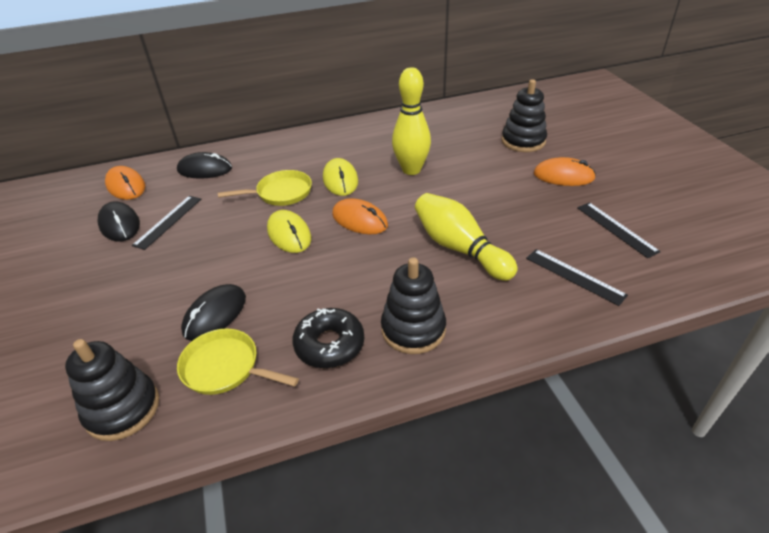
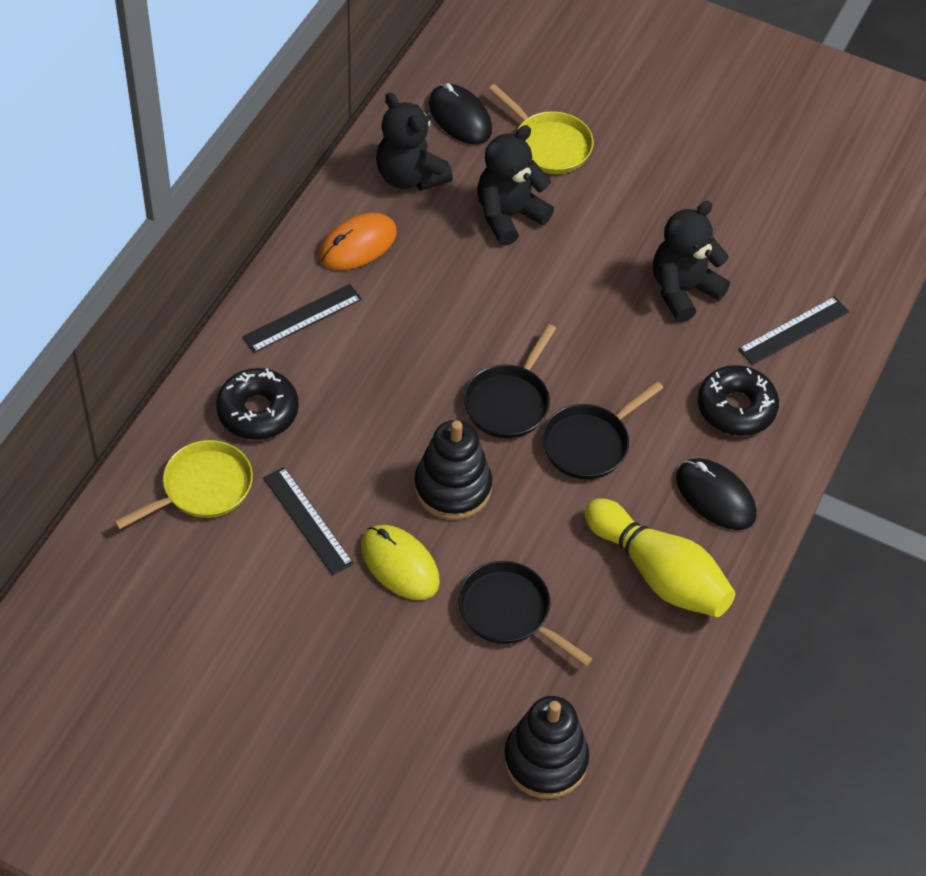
black donut: 1 -> 2
black mouse: 3 -> 2
black pan: 0 -> 3
black stacking toy: 3 -> 2
black teddy bear: 0 -> 3
orange mouse: 3 -> 1
yellow bowling pin: 2 -> 1
yellow mouse: 2 -> 1

